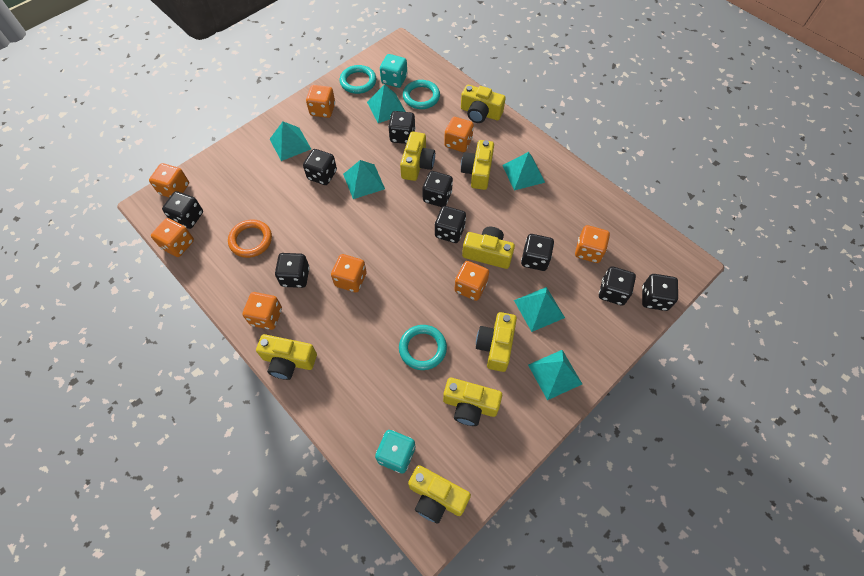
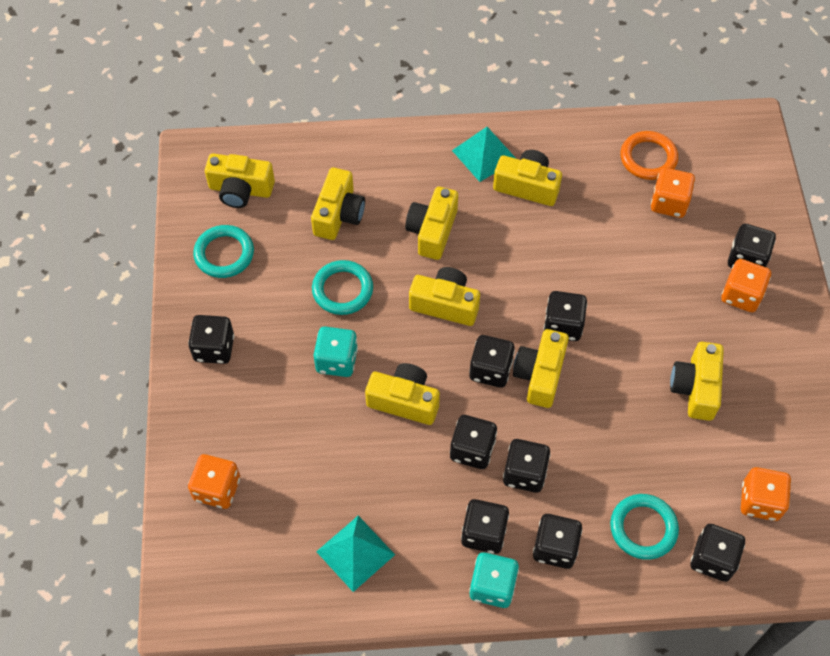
orange dice: 8 -> 4
turquoise pyramid: 6 -> 2

